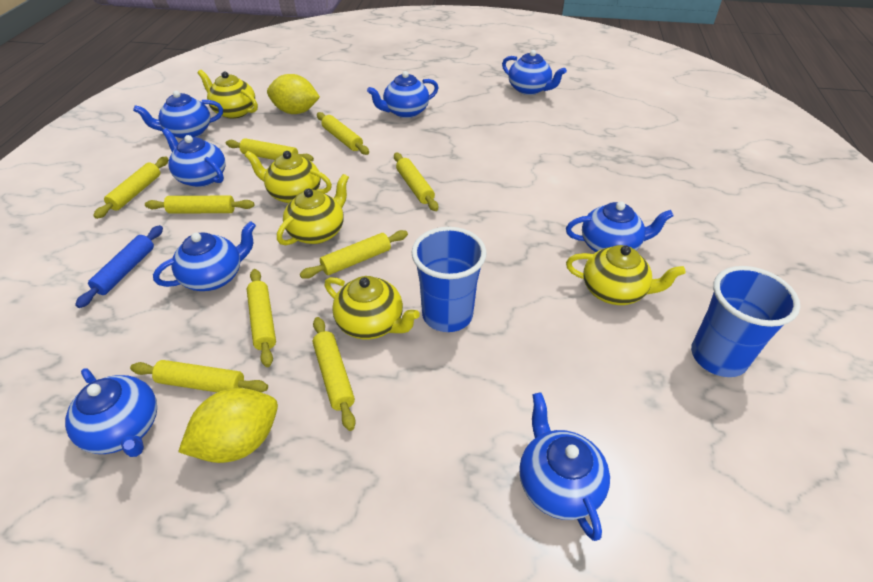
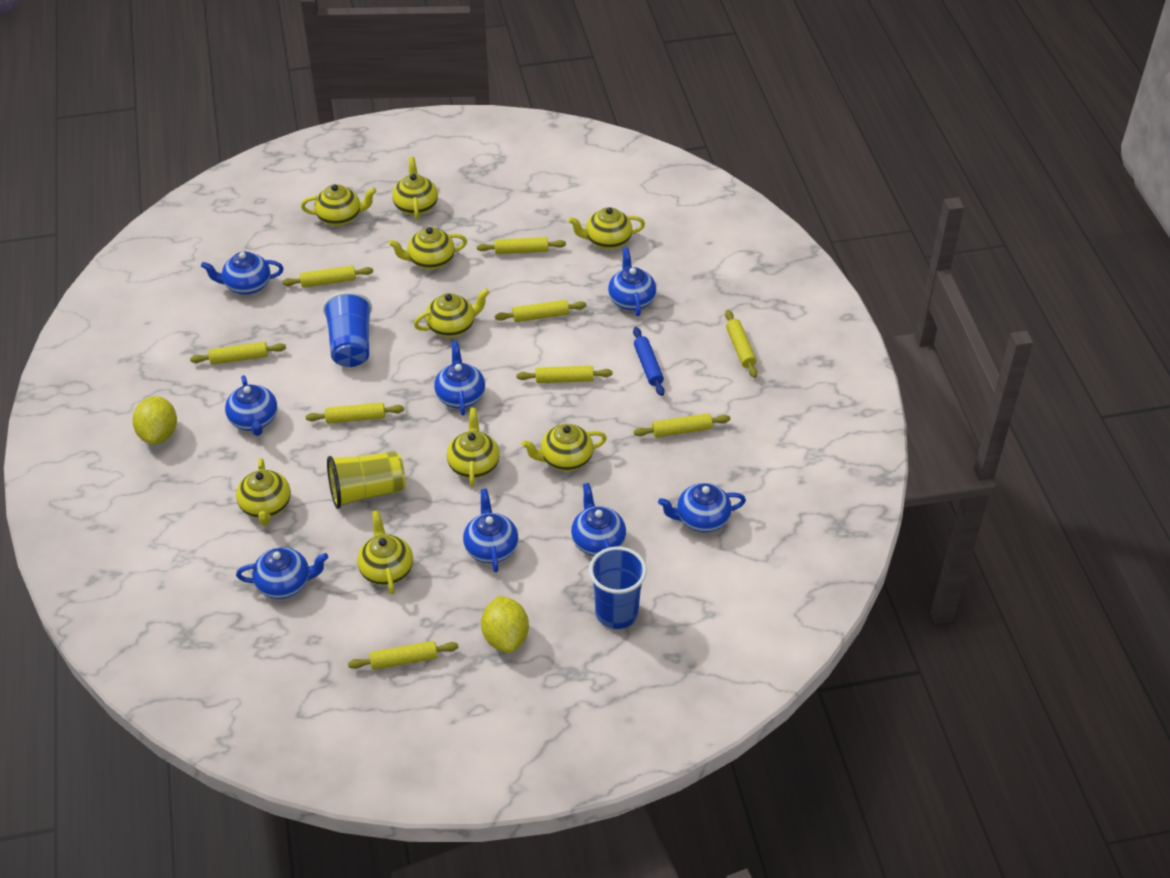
yellow cup: 0 -> 1
yellow teapot: 5 -> 9

